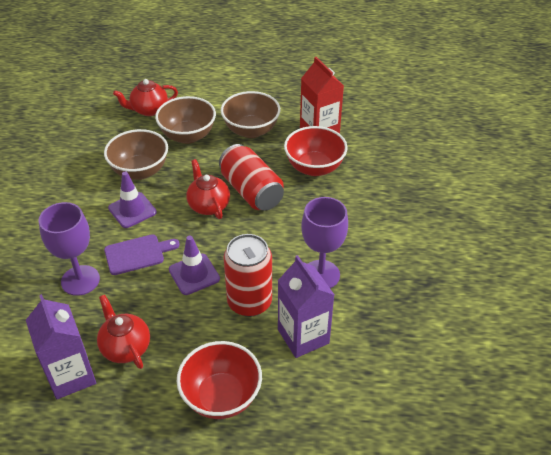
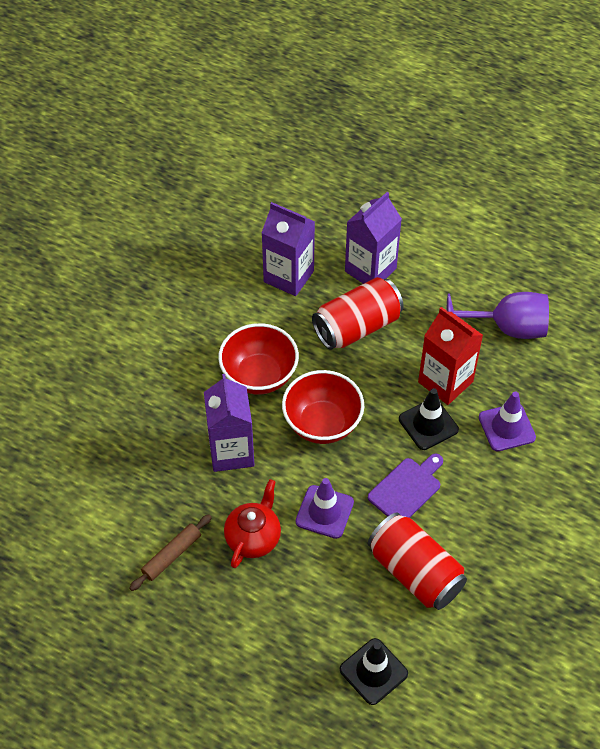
black traffic cone: 0 -> 2
brown bowl: 3 -> 0
brown rolling pin: 0 -> 1
purple carton: 2 -> 3
purple goblet: 2 -> 1
red teapot: 3 -> 1

